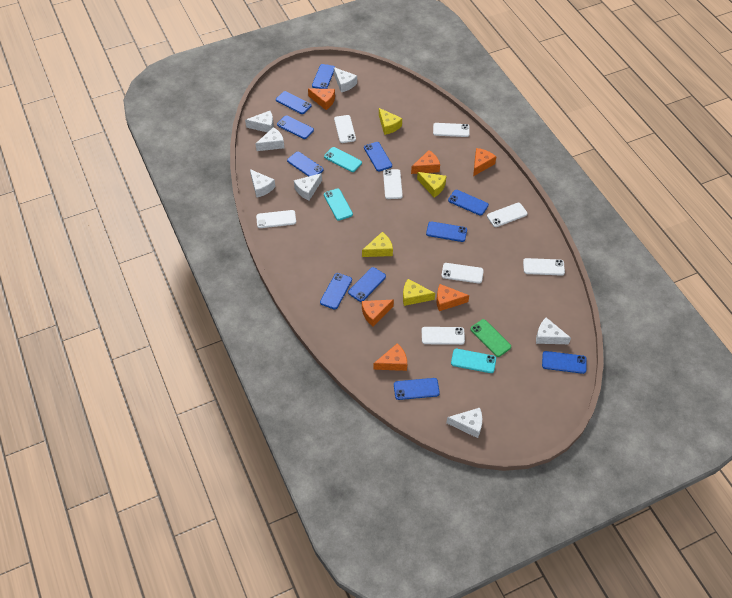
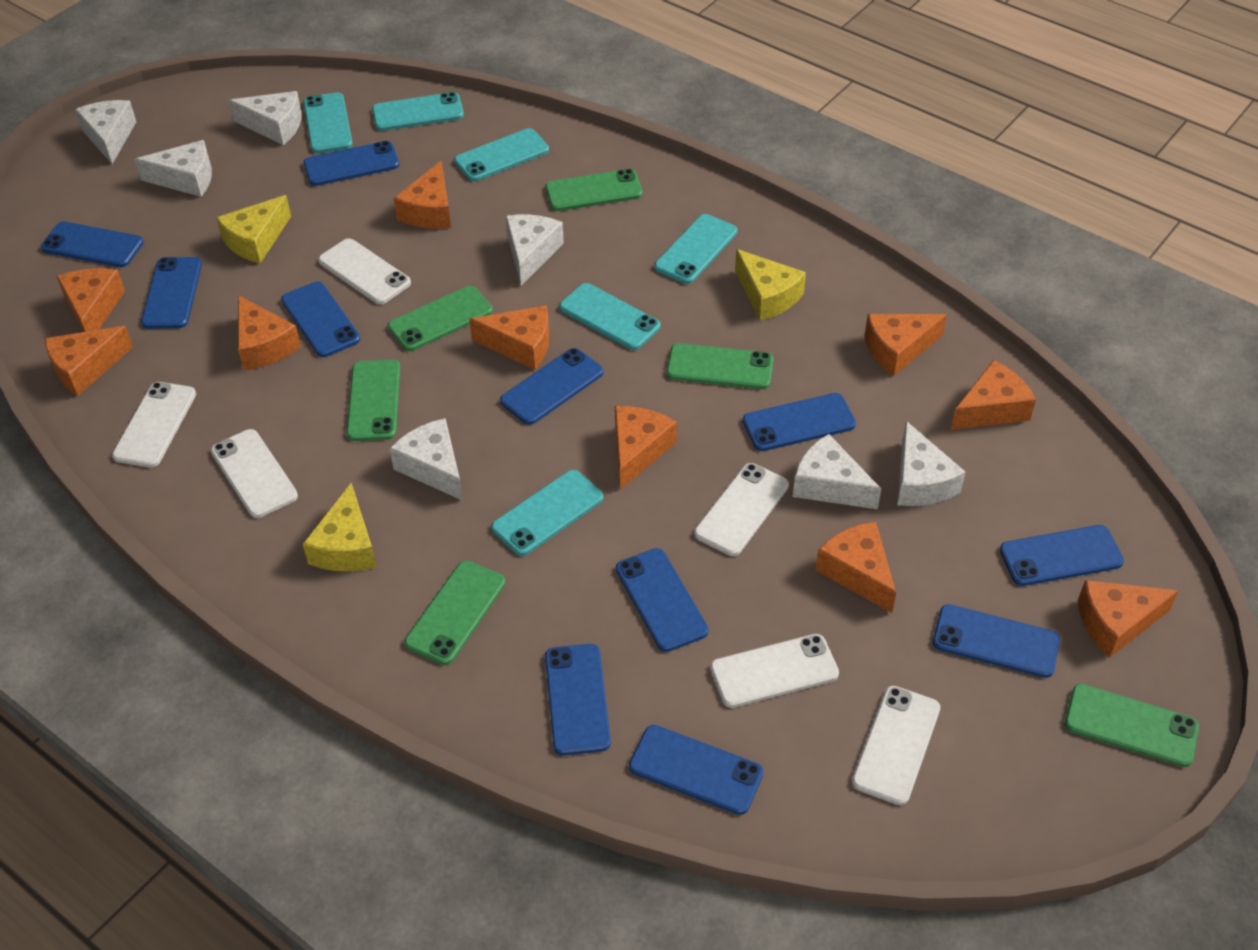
green phone: 1 -> 6
orange cheese: 6 -> 10
turquoise phone: 3 -> 6
white phone: 8 -> 6
yellow cheese: 4 -> 3

